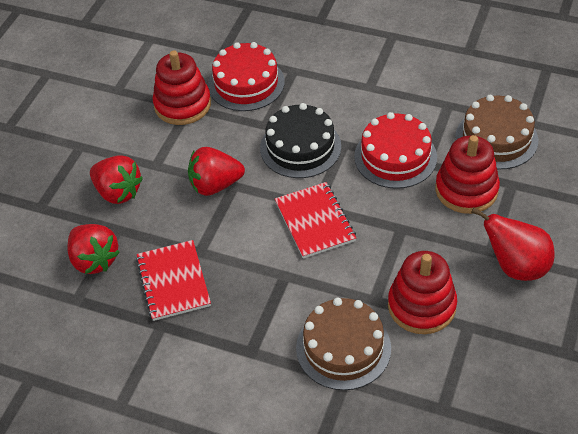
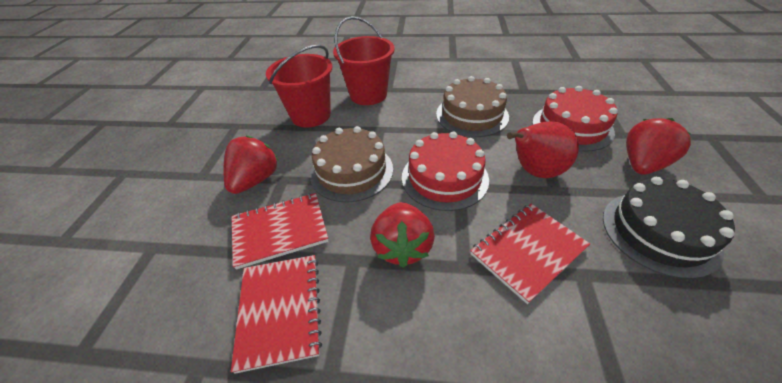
red bucket: 0 -> 2
red notebook: 2 -> 3
red stacking toy: 3 -> 0

